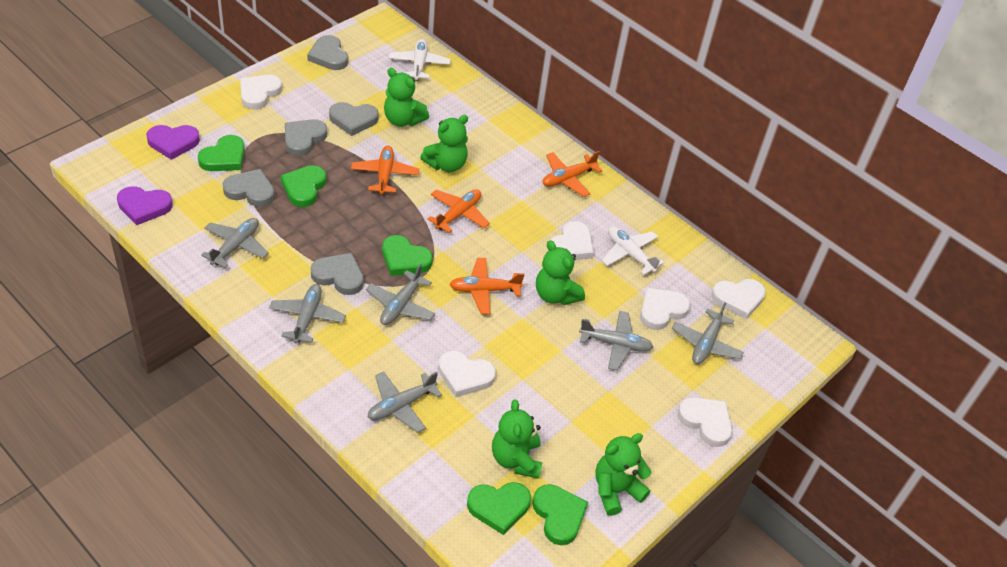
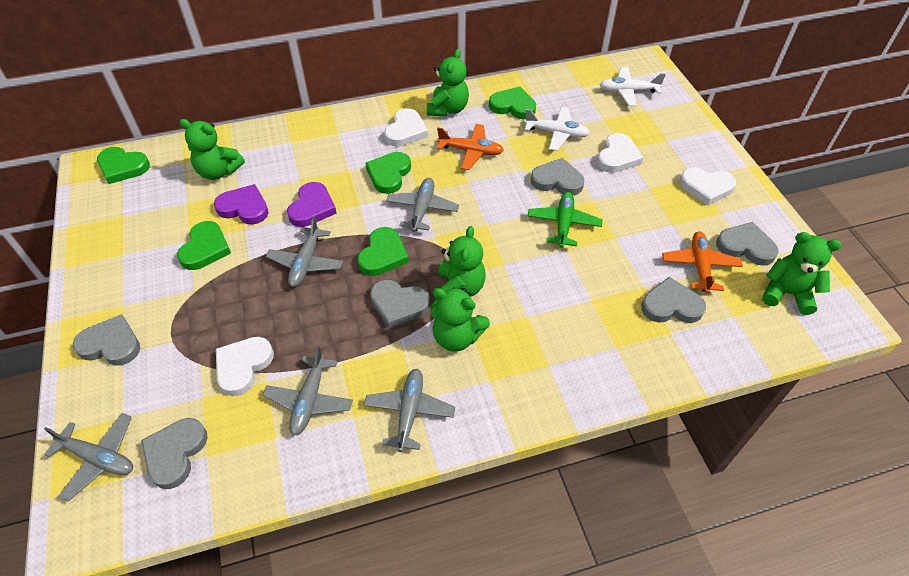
green plane: 0 -> 1
grey heart: 5 -> 6
grey plane: 6 -> 5
orange plane: 4 -> 2
white heart: 6 -> 4

